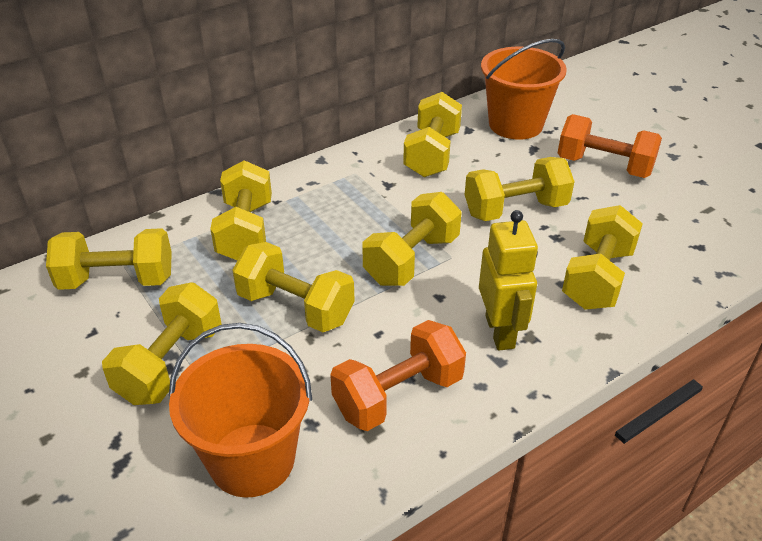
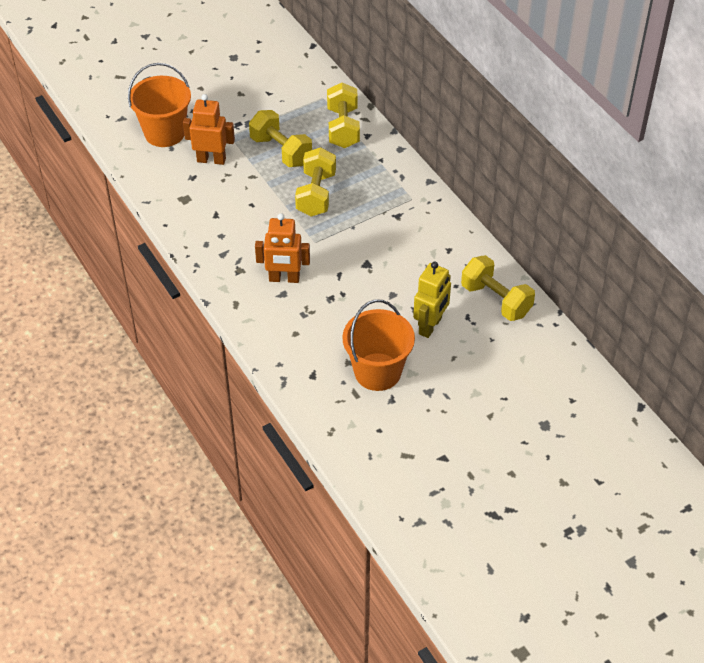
orange dumbbell: 2 -> 0
orange robot: 0 -> 2
yellow dumbbell: 8 -> 4

